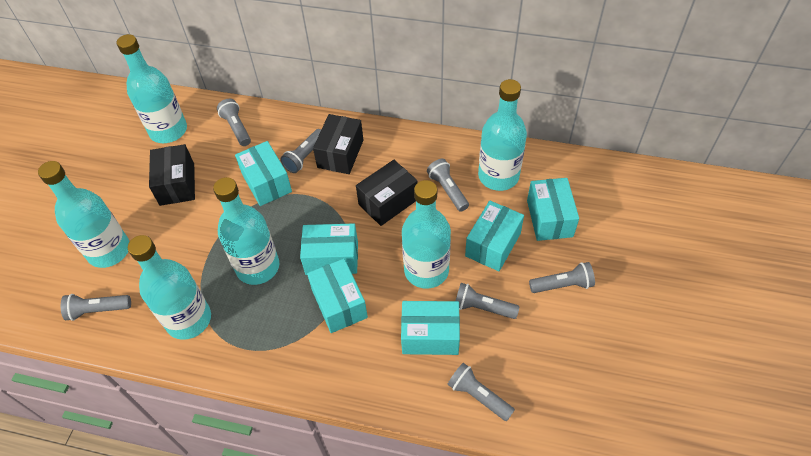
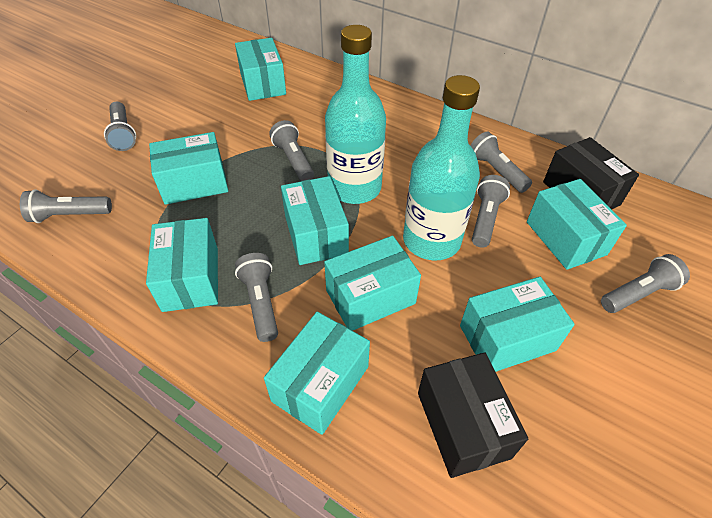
black box: 3 -> 2
turquoise bottle: 6 -> 2
turquoise box: 6 -> 8

